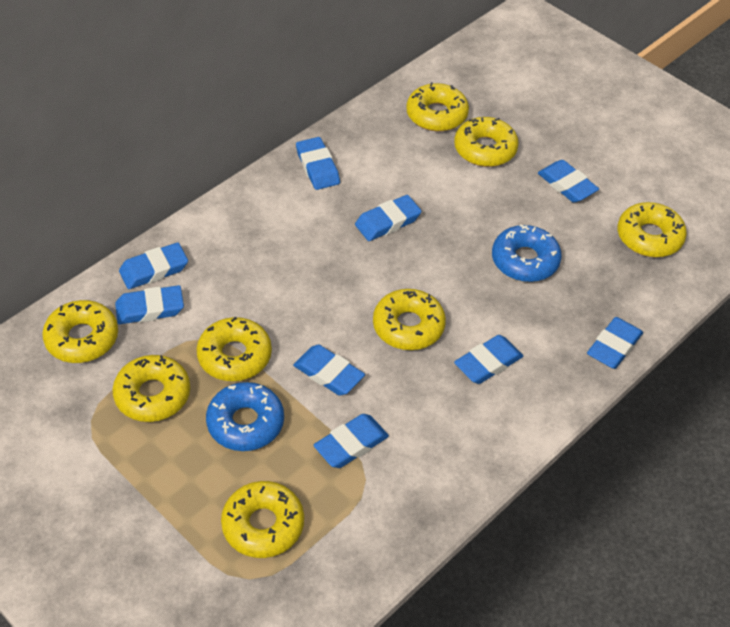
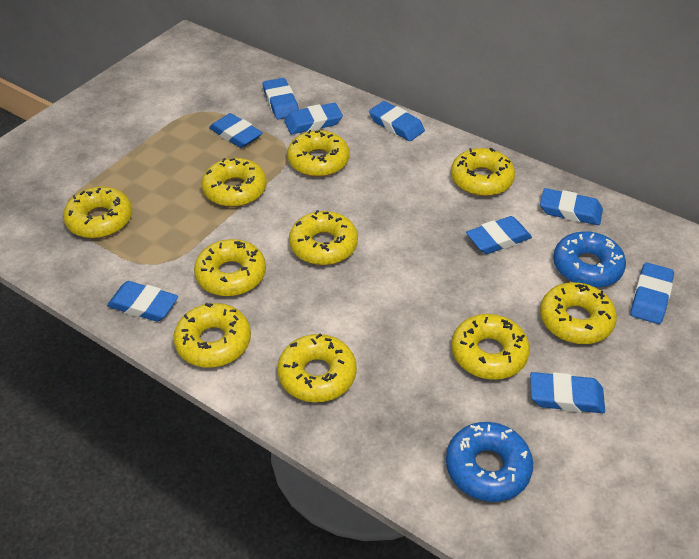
yellow donut: 8 -> 10

